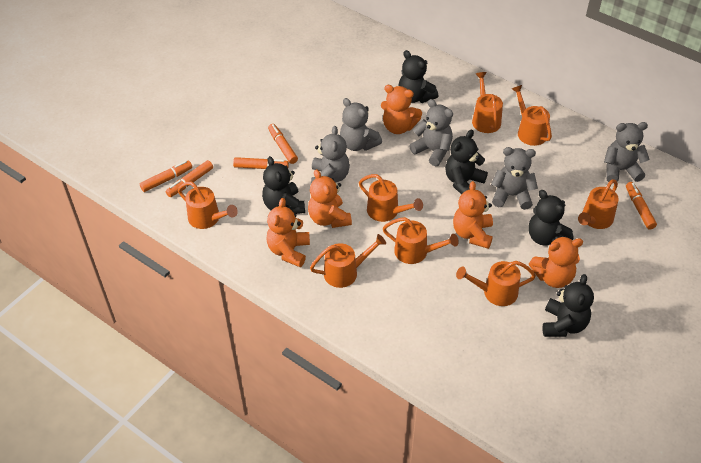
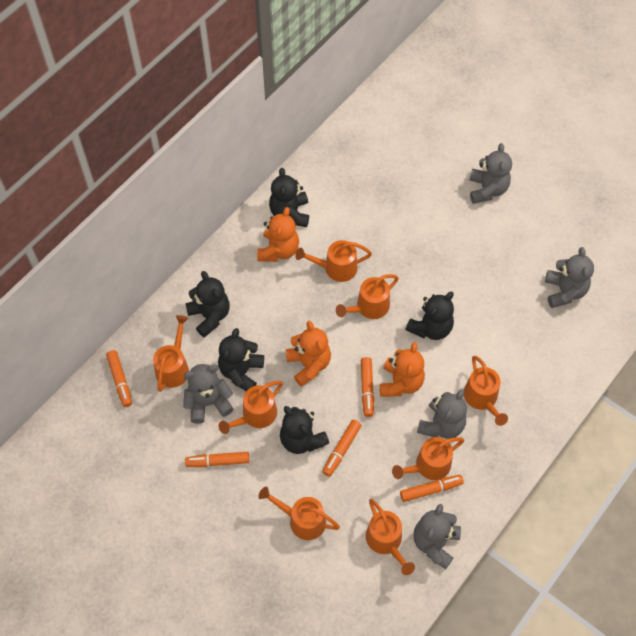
orange teddy bear: 5 -> 3

